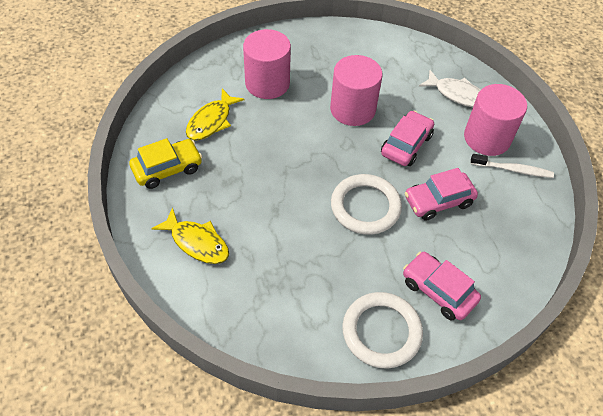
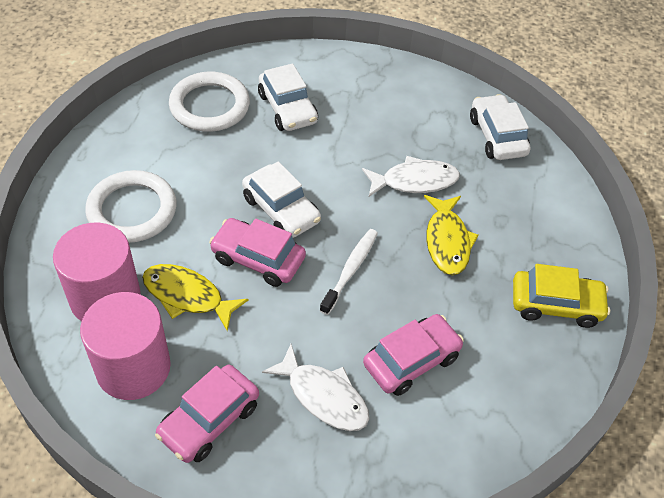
pink cylinder: 3 -> 2
white car: 0 -> 3
white fish: 1 -> 2

